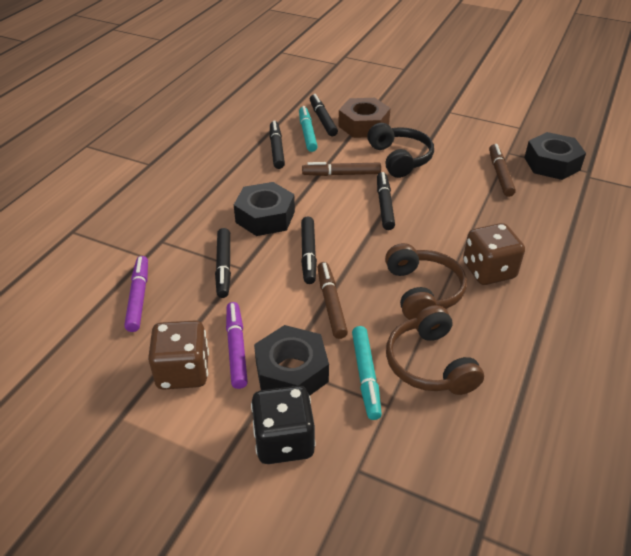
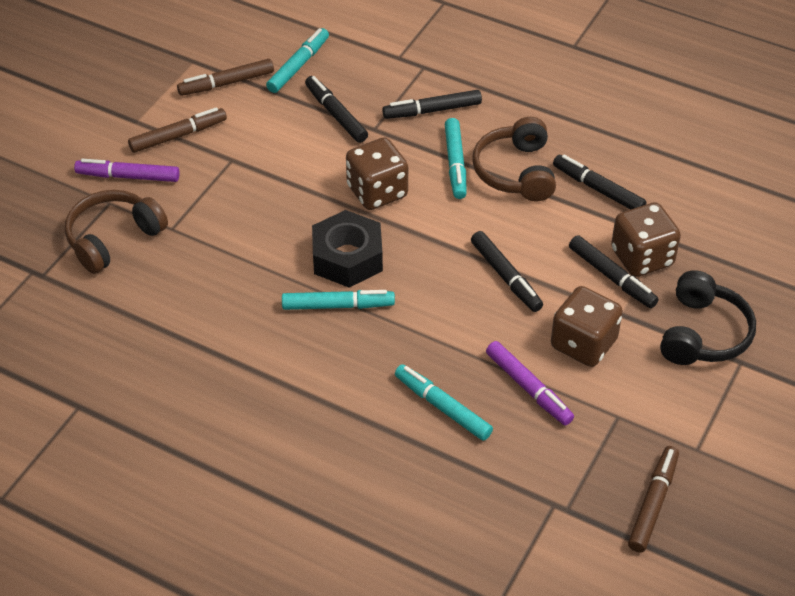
black dice: 1 -> 0
black nut: 3 -> 1
brown dice: 2 -> 3
brown nut: 1 -> 0
turquoise marker: 2 -> 4

